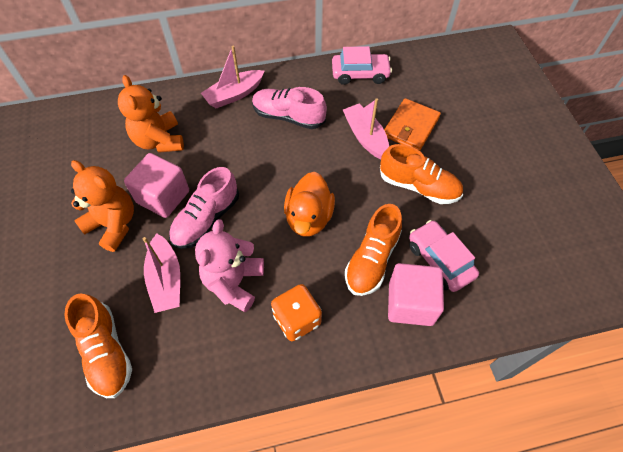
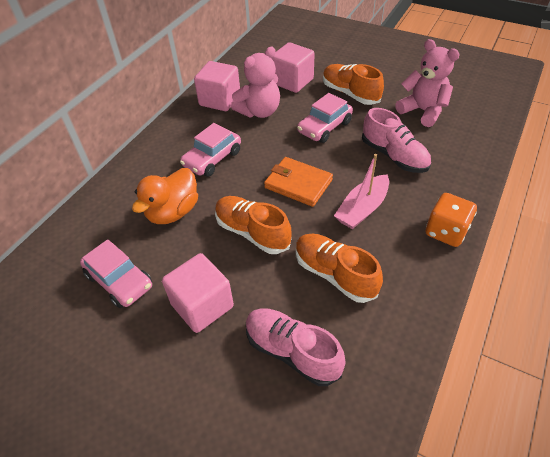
orange teddy bear: 2 -> 0
pink boat: 3 -> 1
pink car: 2 -> 3
pink cube: 2 -> 3
pink teddy bear: 1 -> 2

